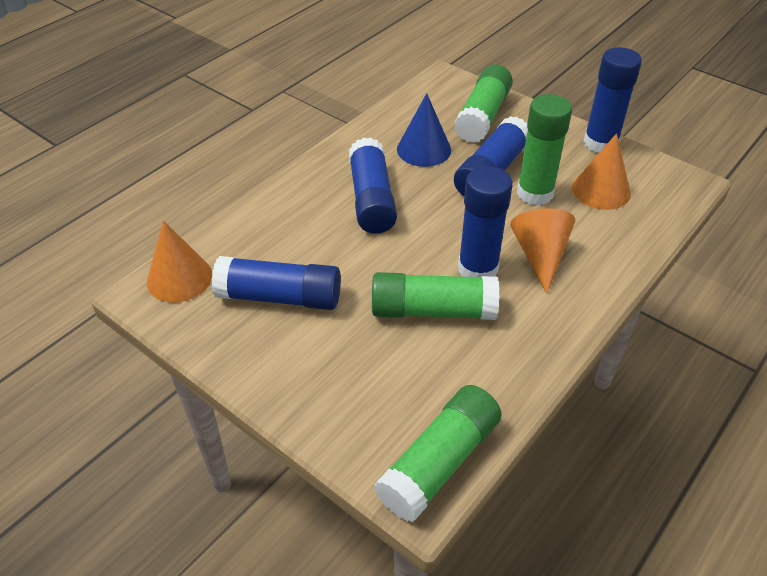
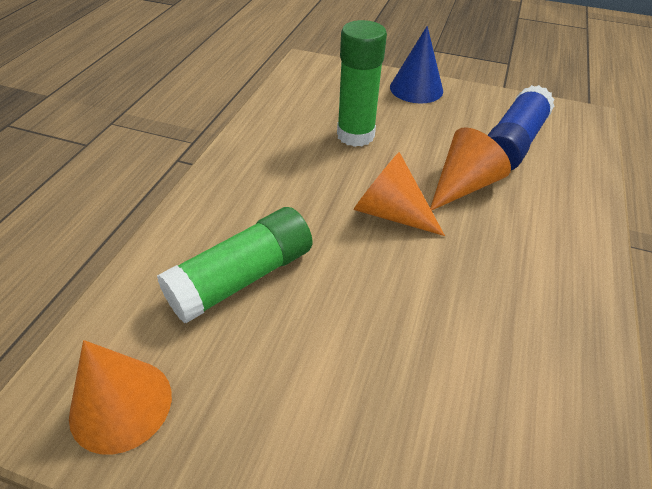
blue glue stick: 5 -> 1
green glue stick: 4 -> 2

